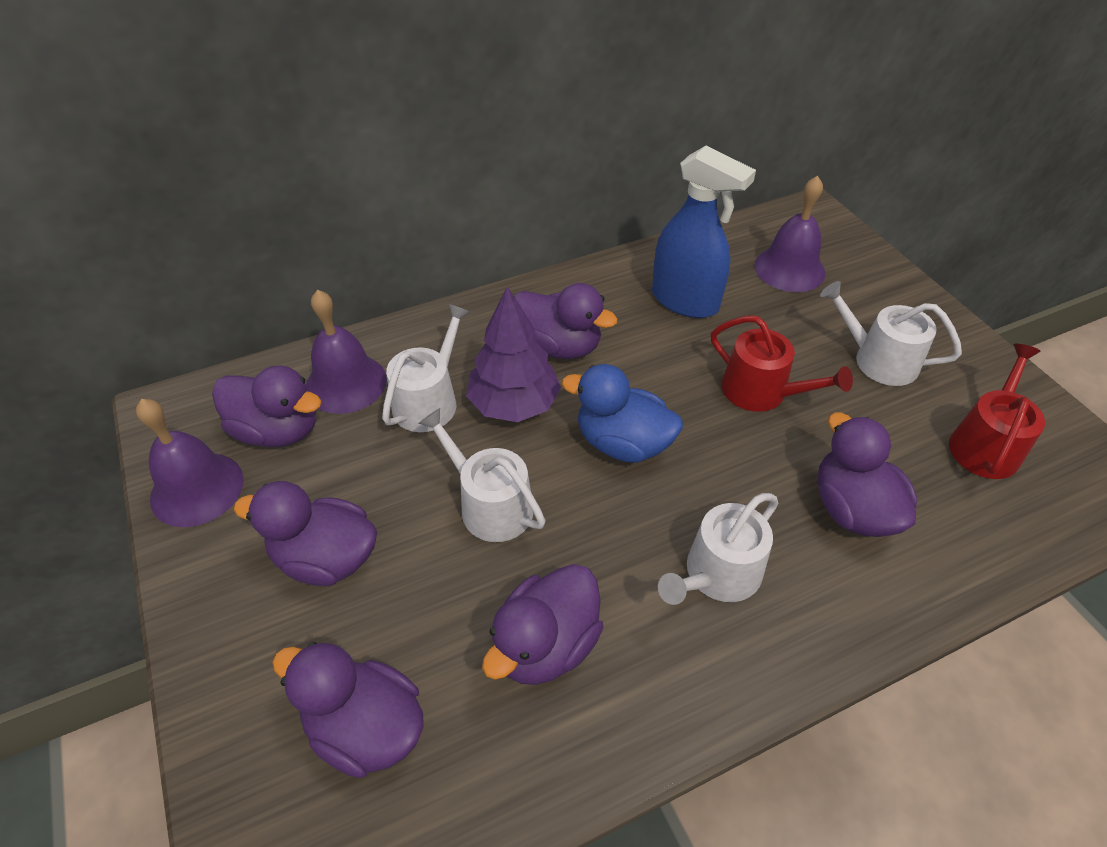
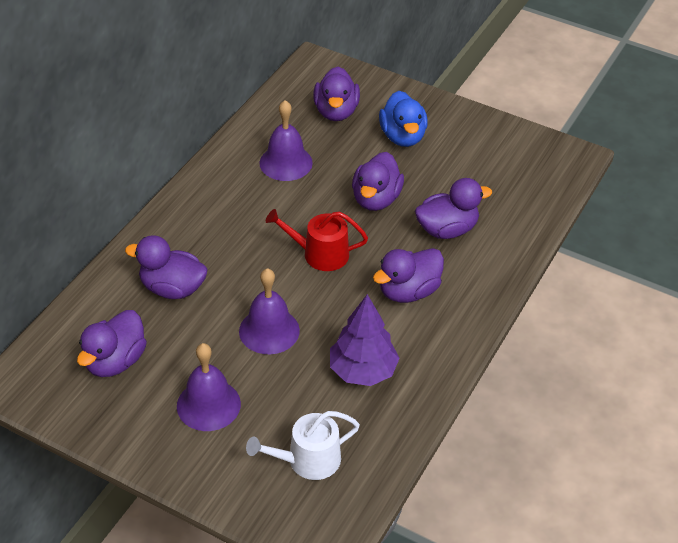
blue spray bottle: 1 -> 0
red watering can: 2 -> 1
white watering can: 4 -> 1

